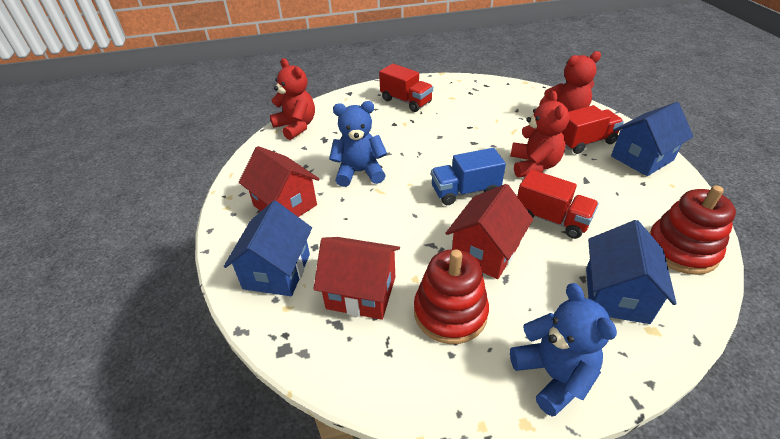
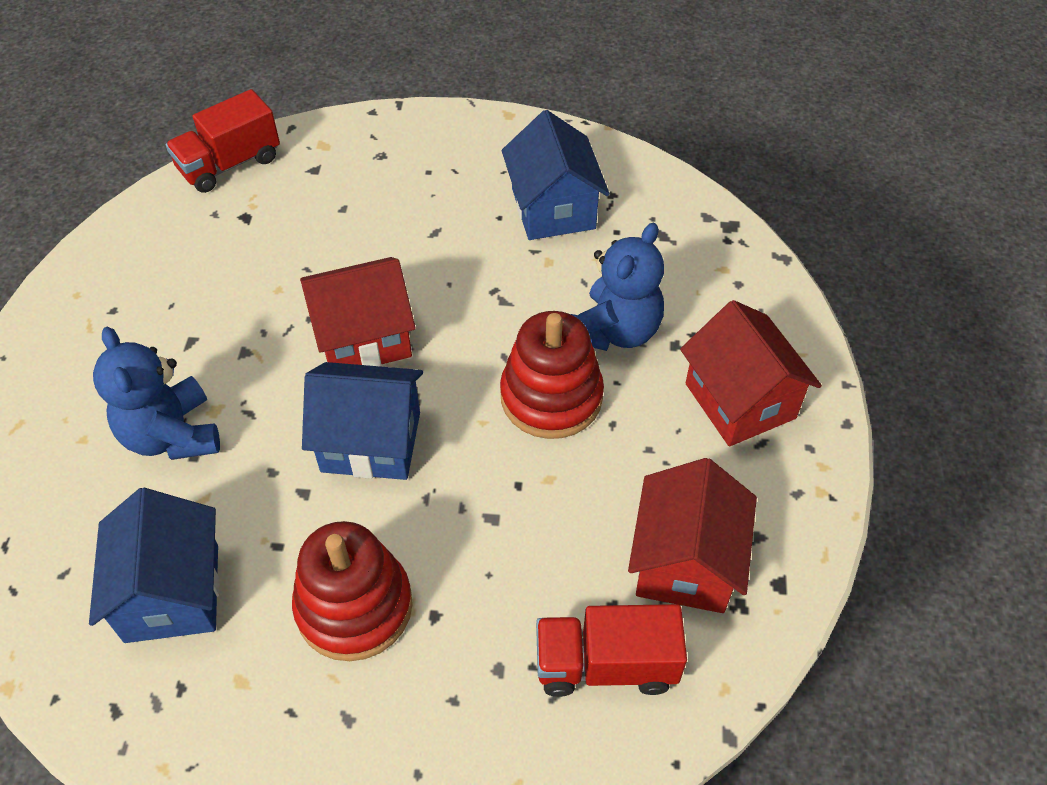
blue truck: 1 -> 0
red teddy bear: 3 -> 0
red truck: 3 -> 2

